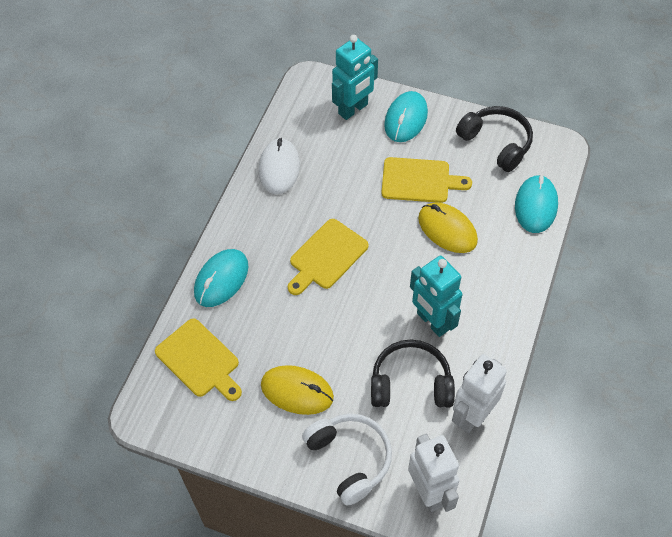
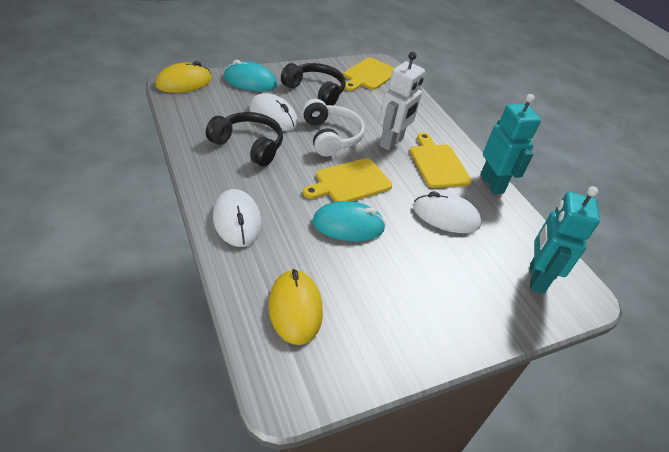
turquoise mouse: 3 -> 2
white mouse: 1 -> 3
white robot: 2 -> 1

